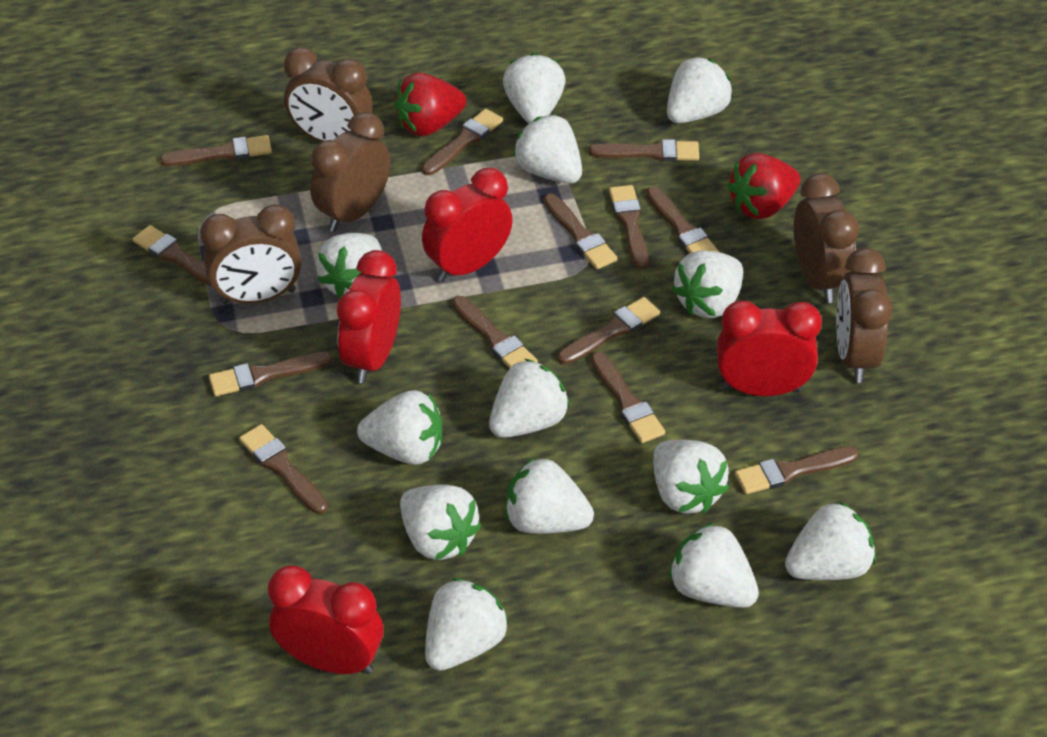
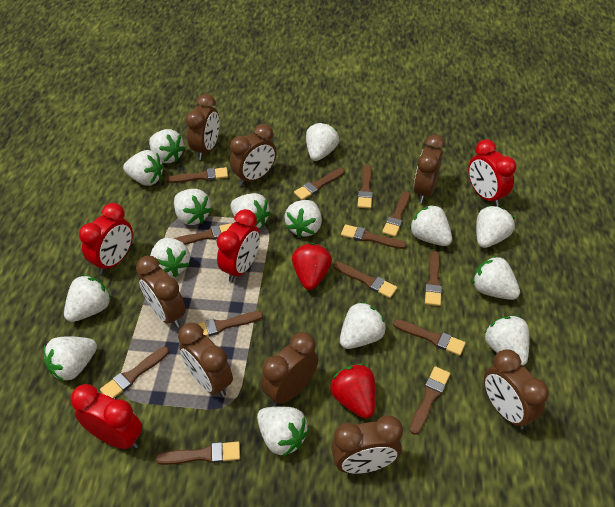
brown clock: 5 -> 8
white strawberry: 13 -> 15

